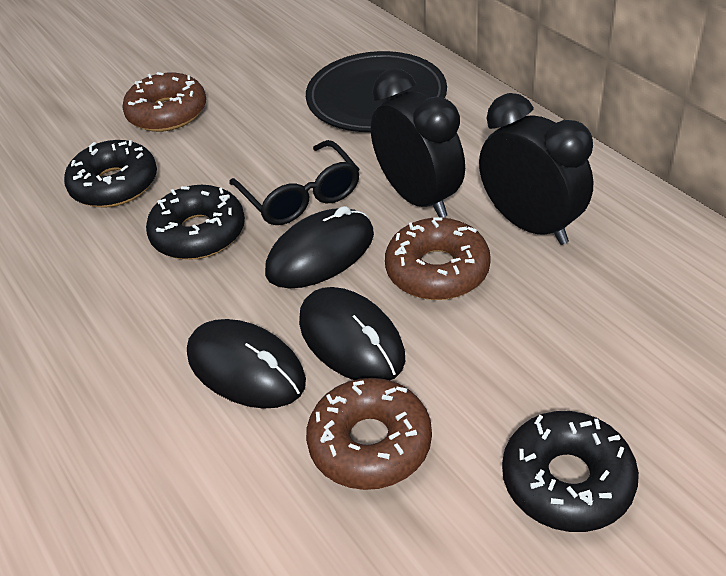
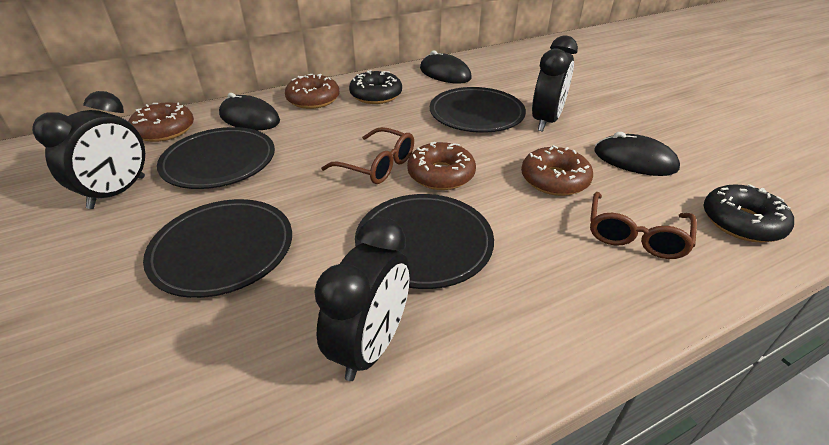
black clock: 2 -> 3
black donut: 3 -> 2
black glasses: 1 -> 0
black plate: 1 -> 4
brown donut: 3 -> 4
brown glasses: 0 -> 2

